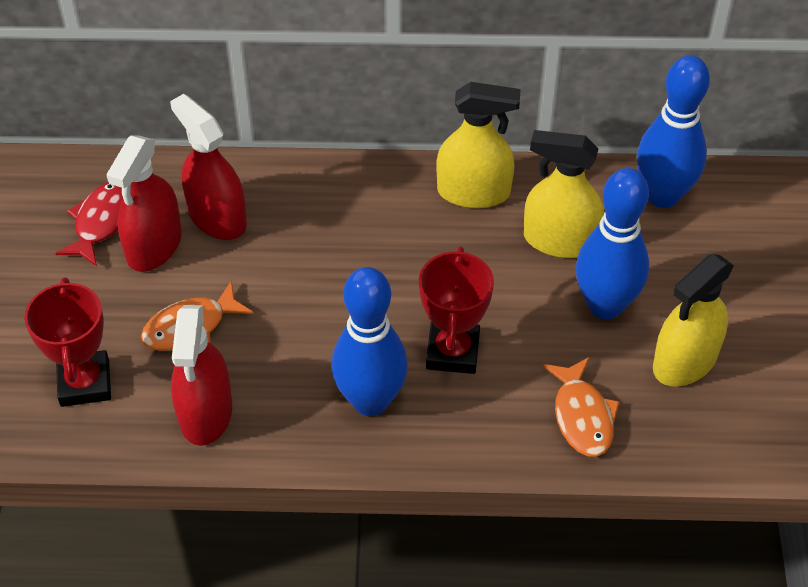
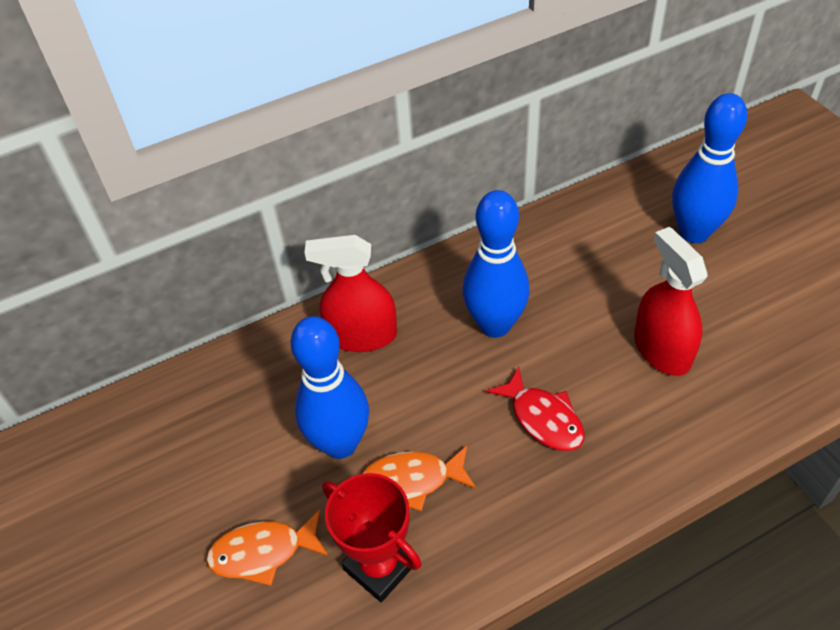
red spray bottle: 3 -> 2
red trophy: 2 -> 1
yellow spray bottle: 3 -> 0

